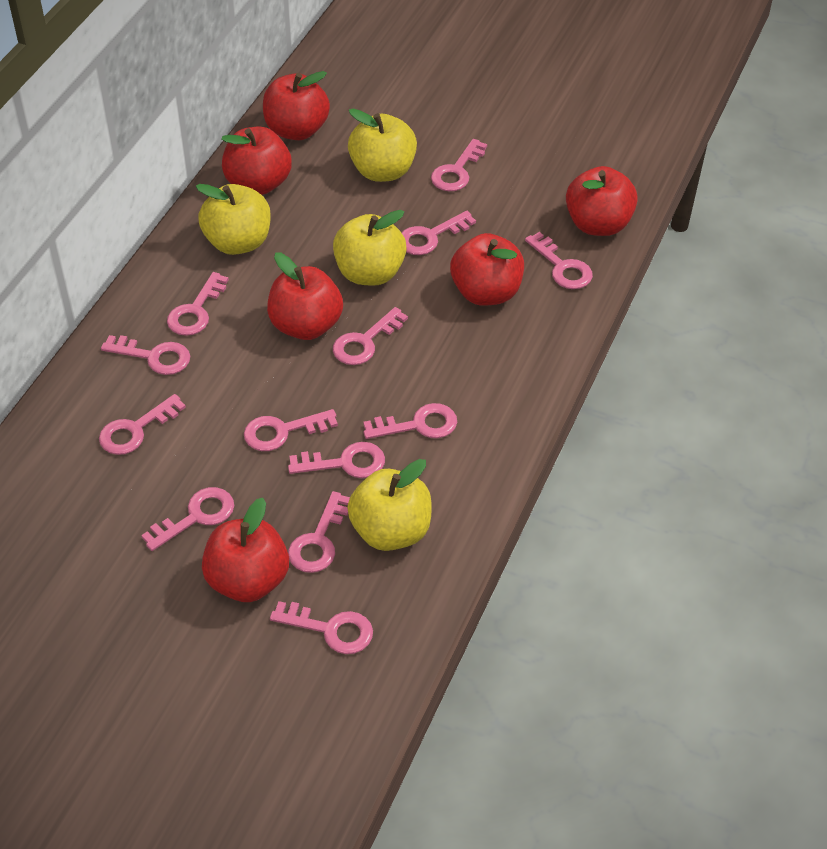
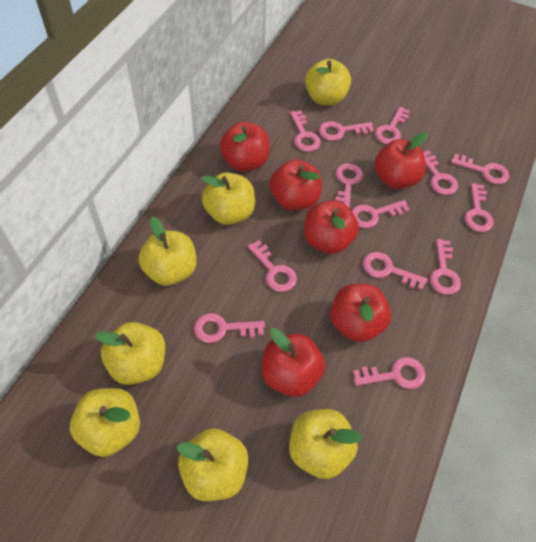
yellow apple: 4 -> 7

